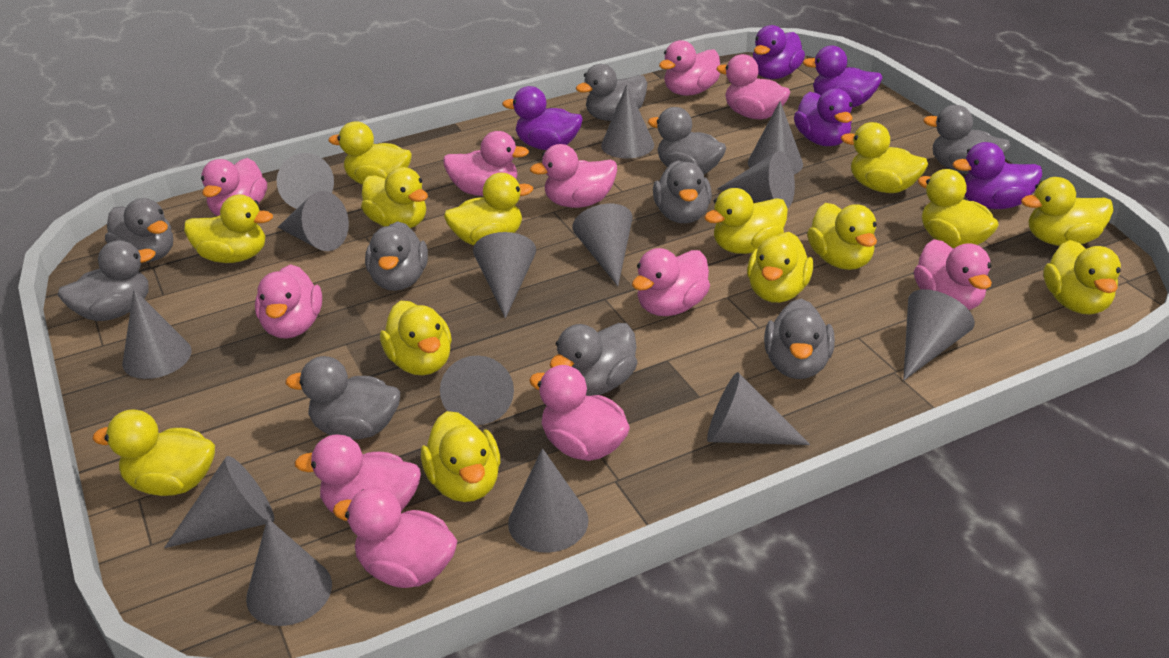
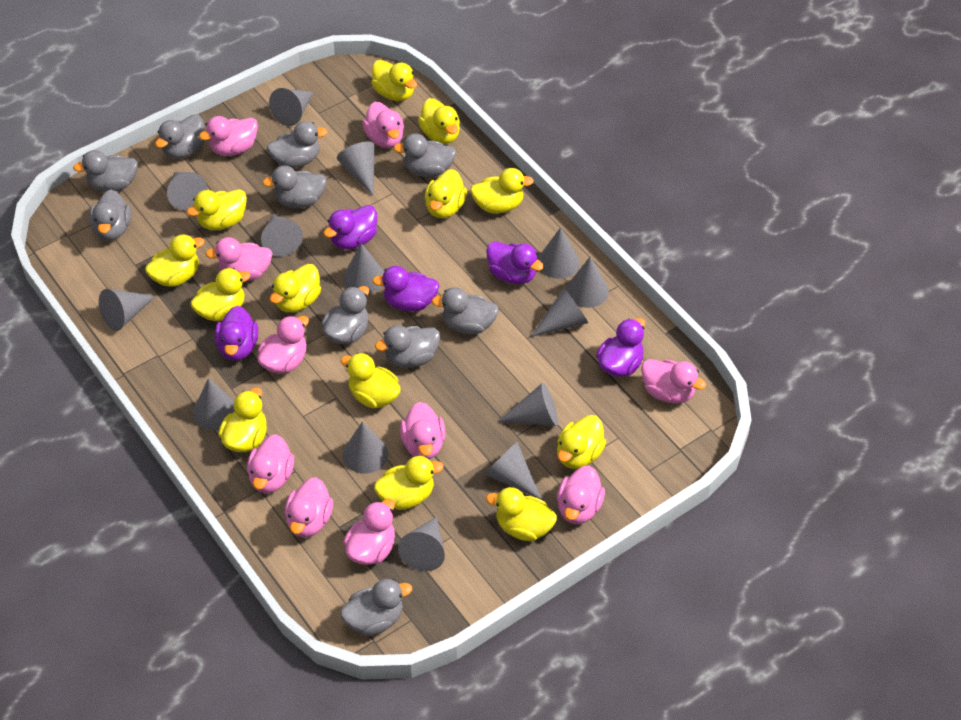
pink duck: 11 -> 10
yellow duck: 14 -> 13

